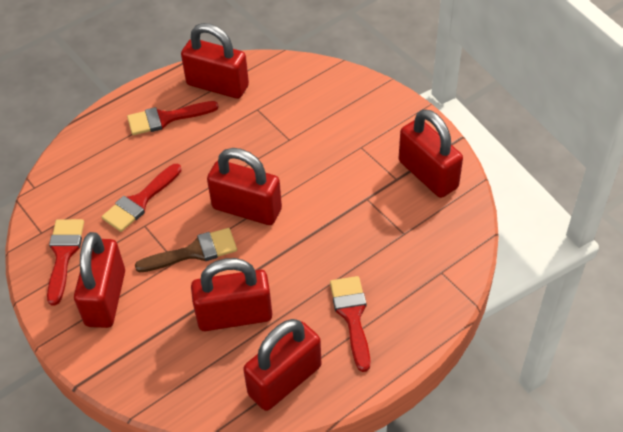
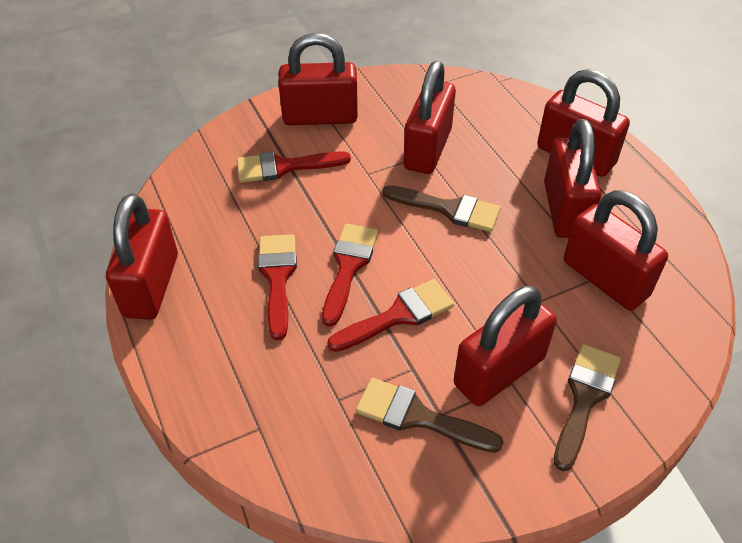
brown brush: 1 -> 3
red padlock: 6 -> 7

